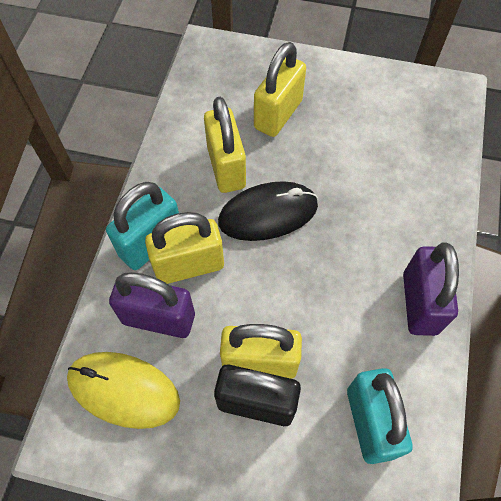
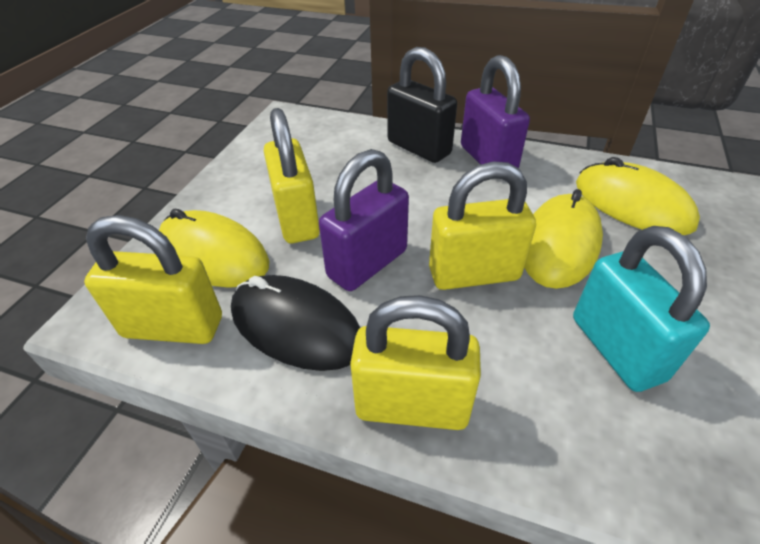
turquoise padlock: 2 -> 1
yellow mouse: 1 -> 3

